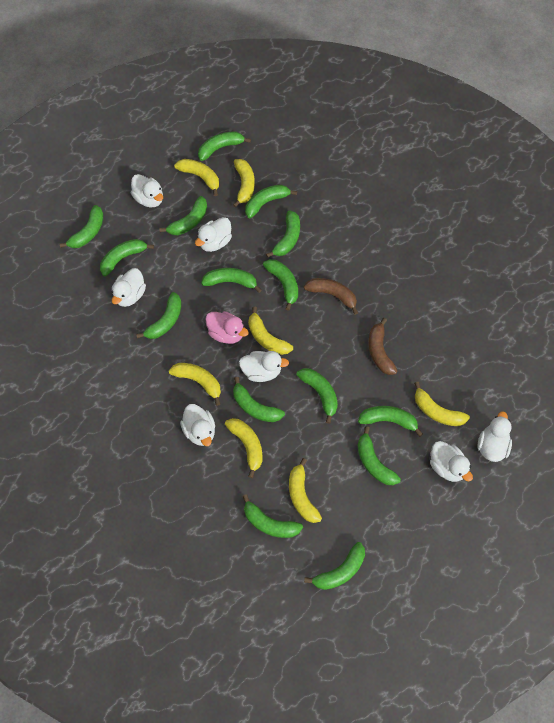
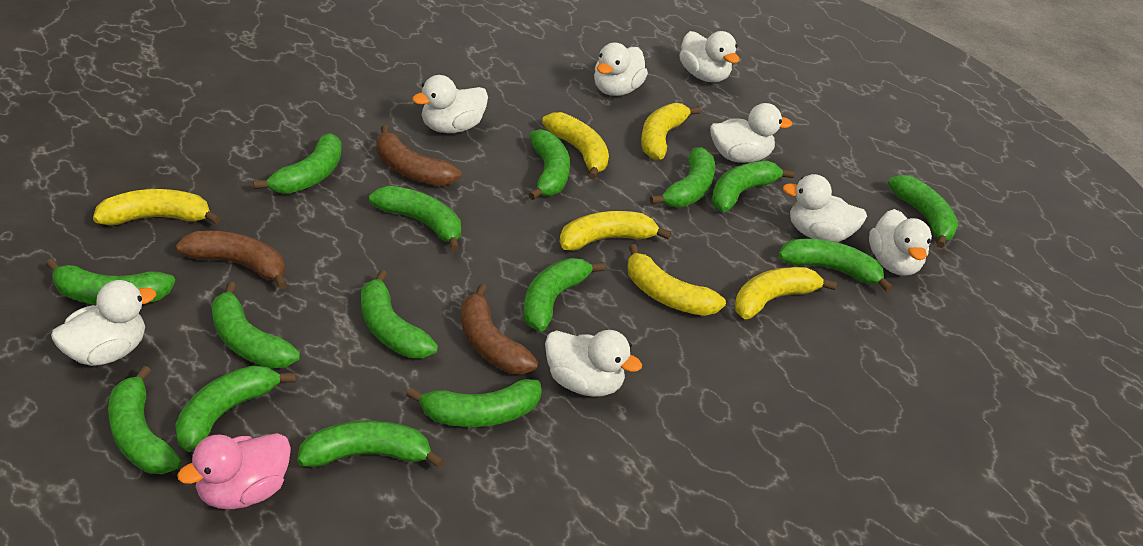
brown banana: 2 -> 3
white duck: 7 -> 8
yellow banana: 7 -> 6

